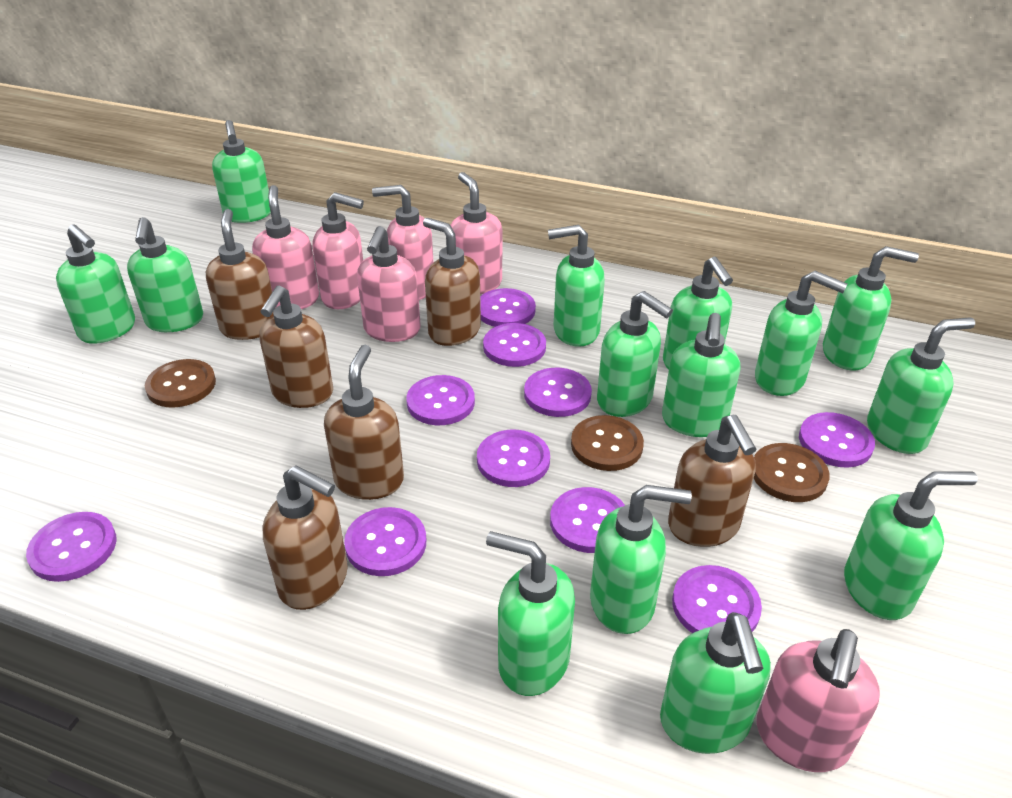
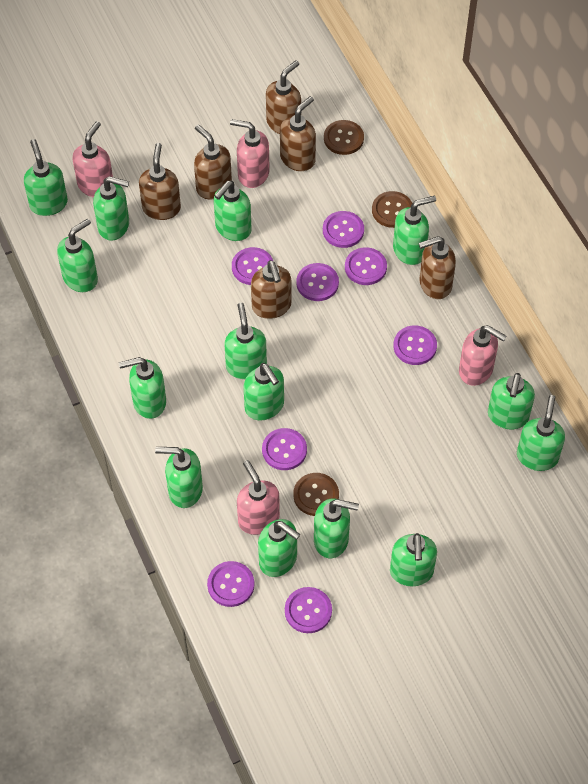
pink soap dispenser: 6 -> 4
purple button: 10 -> 8

